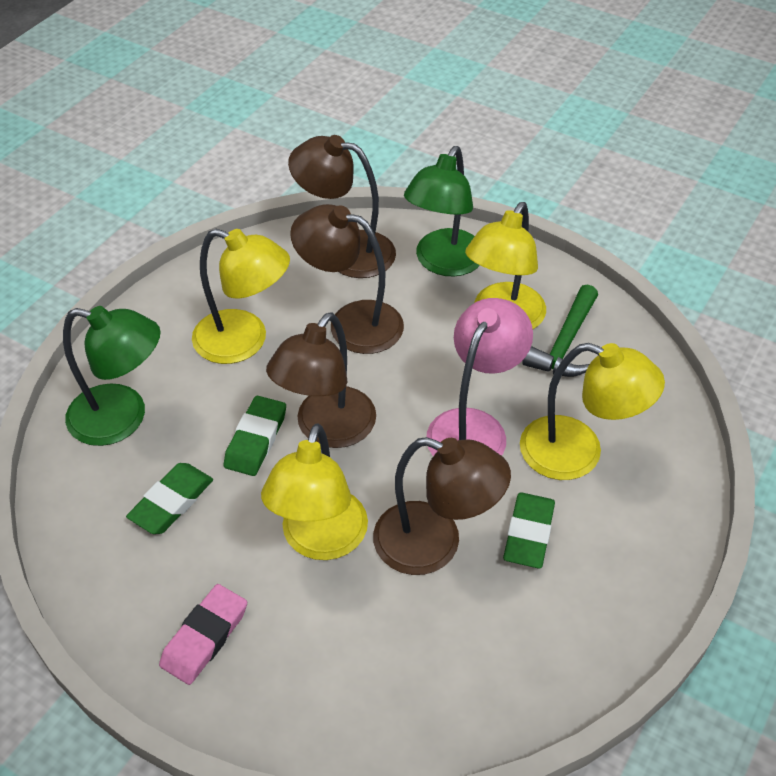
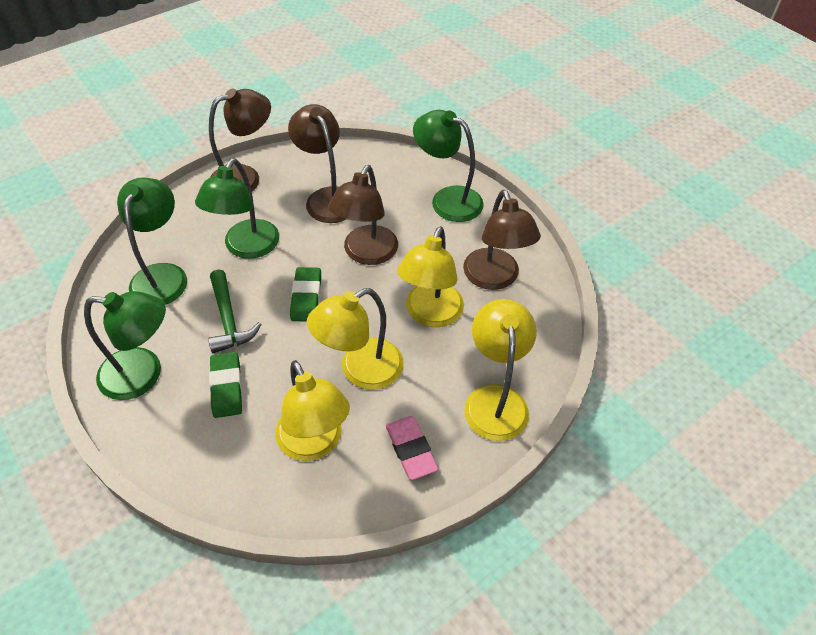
green eraser: 3 -> 2
green lamp: 2 -> 4
pink lamp: 1 -> 0

